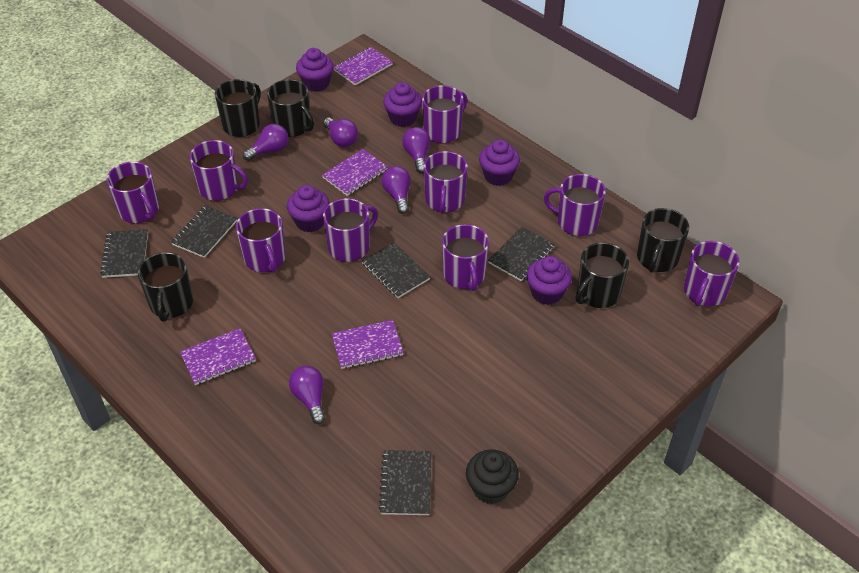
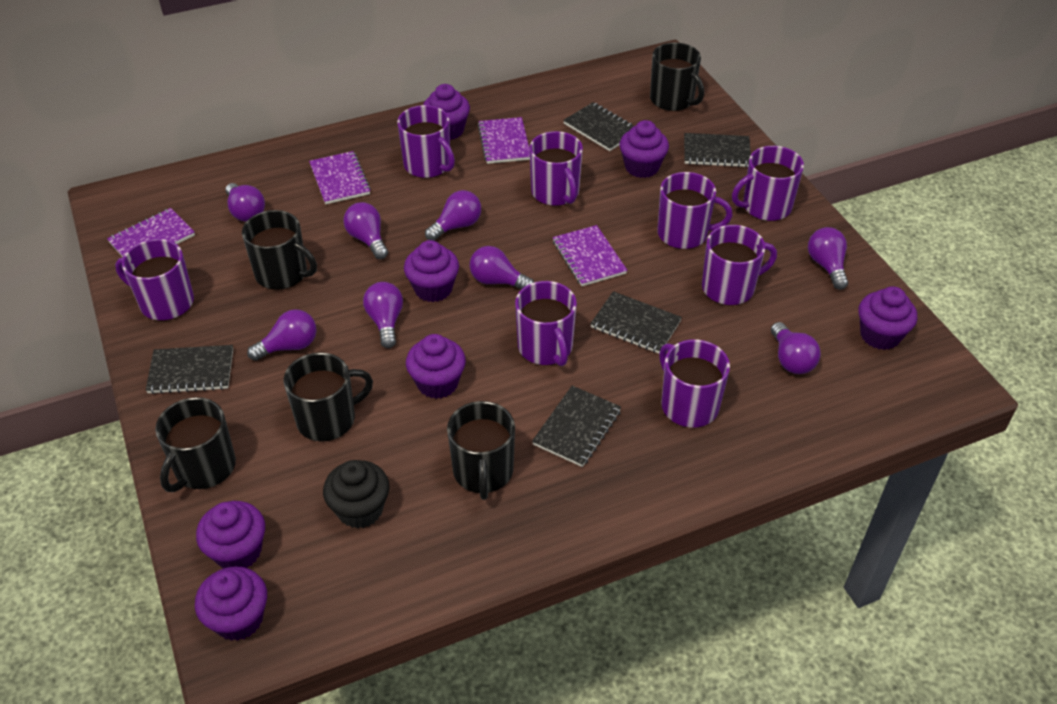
purple cupcake: 5 -> 7
purple light bulb: 5 -> 8
purple mug: 9 -> 8

